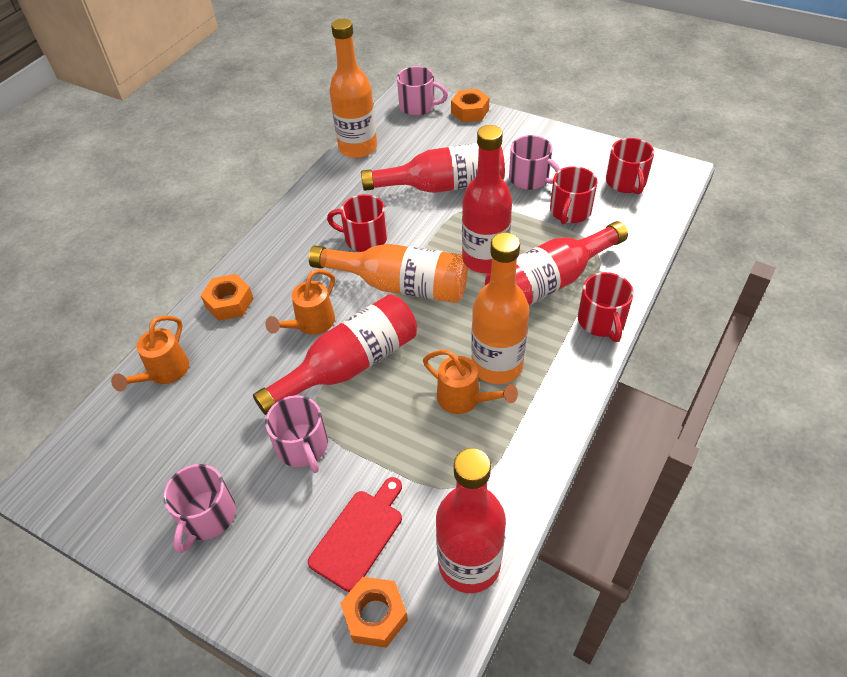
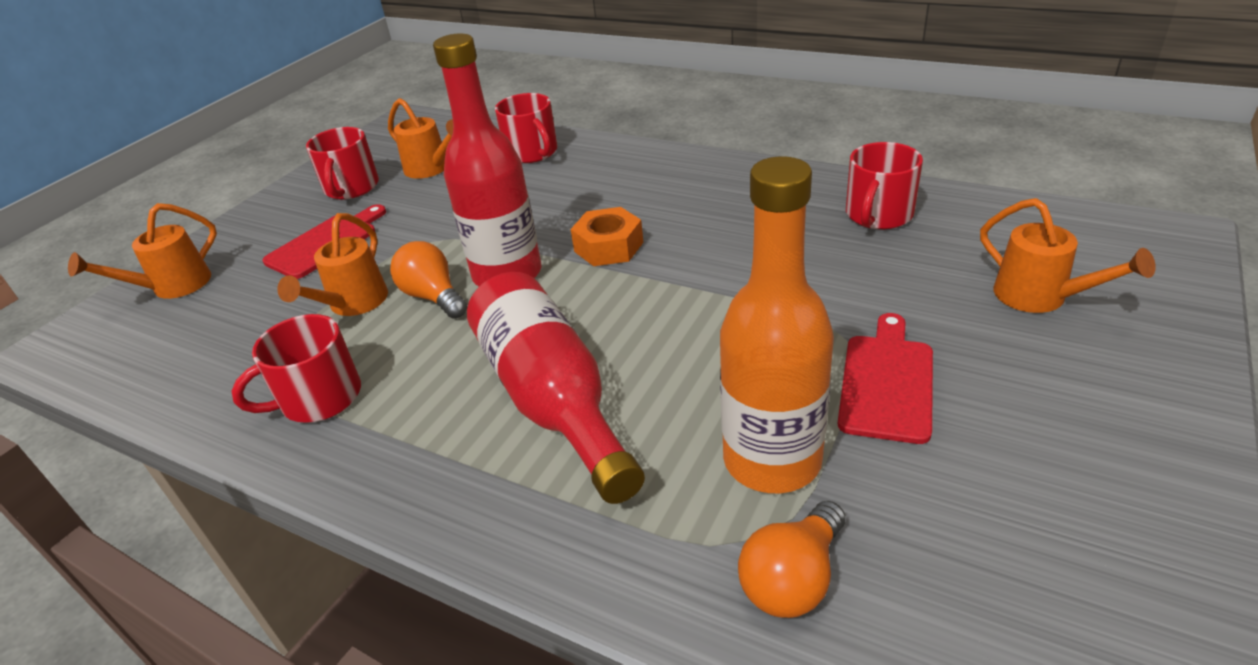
orange bottle: 3 -> 1
orange light bulb: 0 -> 2
orange nut: 3 -> 1
orange watering can: 3 -> 4
pink mug: 4 -> 0
red bottle: 5 -> 2
red cutting board: 1 -> 2

